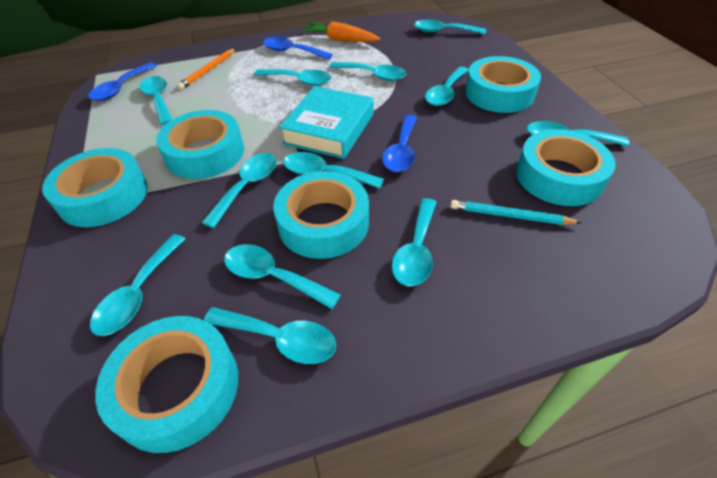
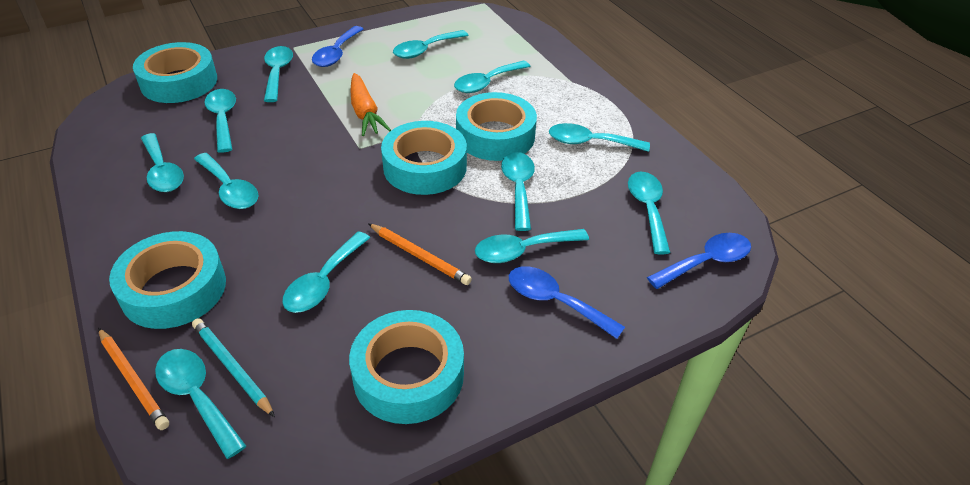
orange pencil: 1 -> 2
turquoise book: 1 -> 0
turquoise tape: 6 -> 5

